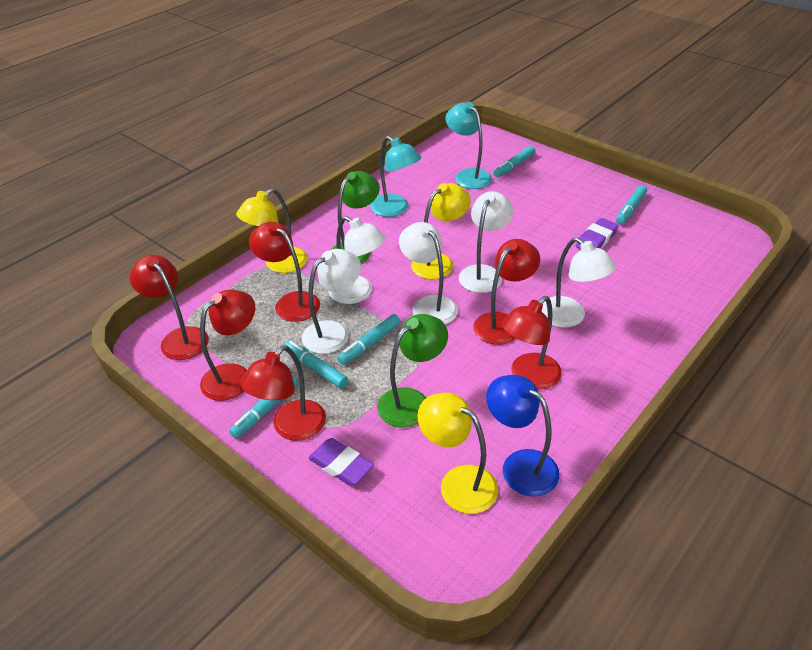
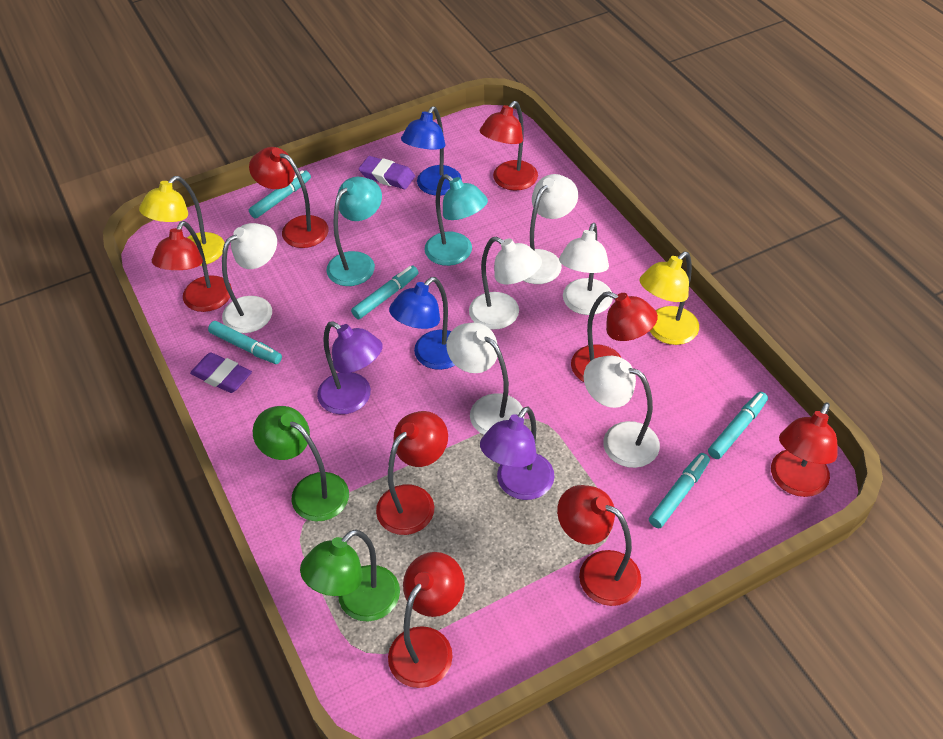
blue lamp: 1 -> 2
purple lamp: 0 -> 2
red lamp: 6 -> 8
white lamp: 5 -> 6
yellow lamp: 3 -> 2

